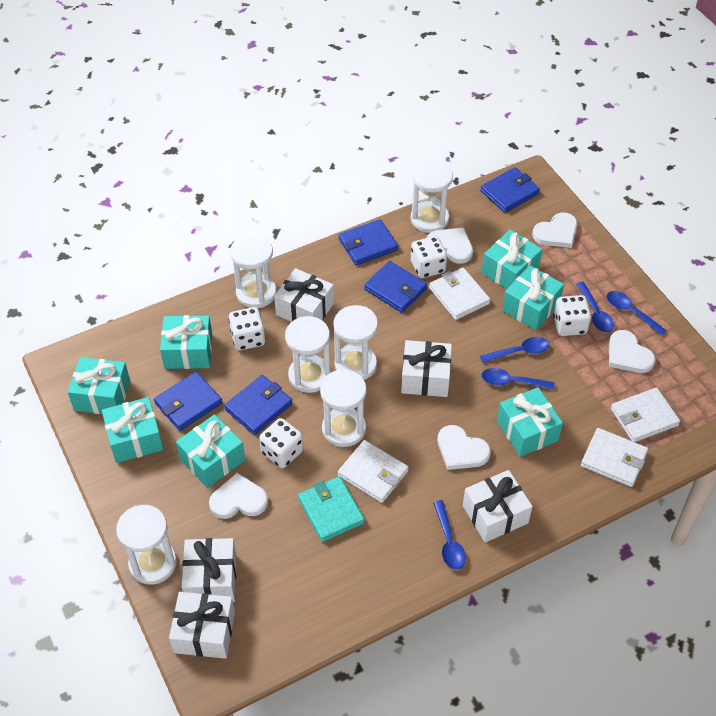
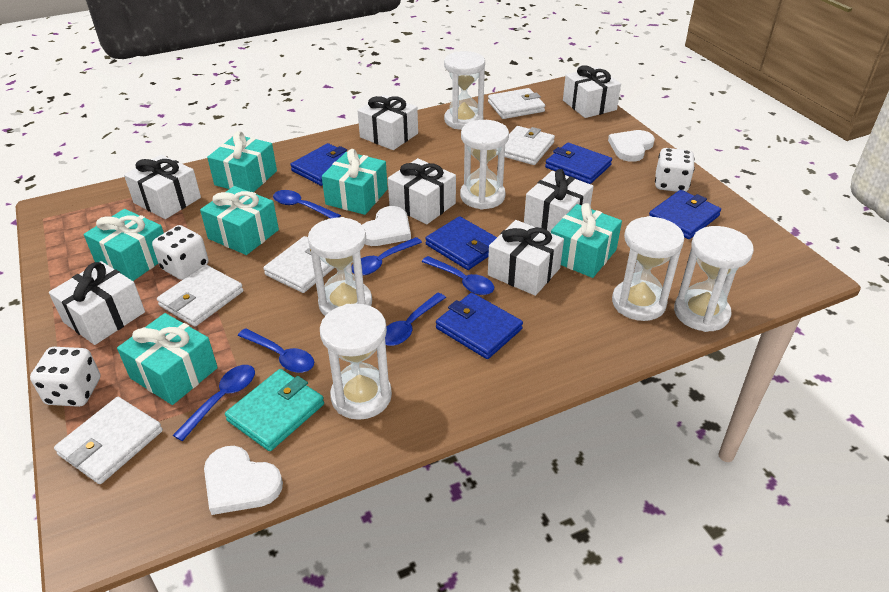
blue spoon: 5 -> 6
turquoise gift: 7 -> 6
white dice: 4 -> 3
white gift: 5 -> 7
white heart: 5 -> 3
white wallet: 4 -> 5

